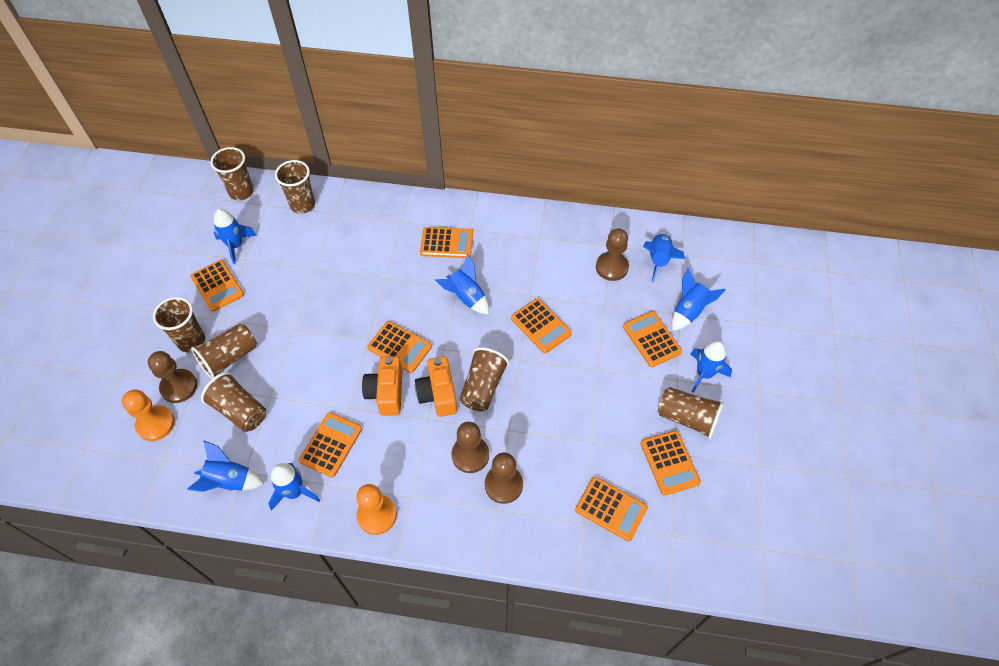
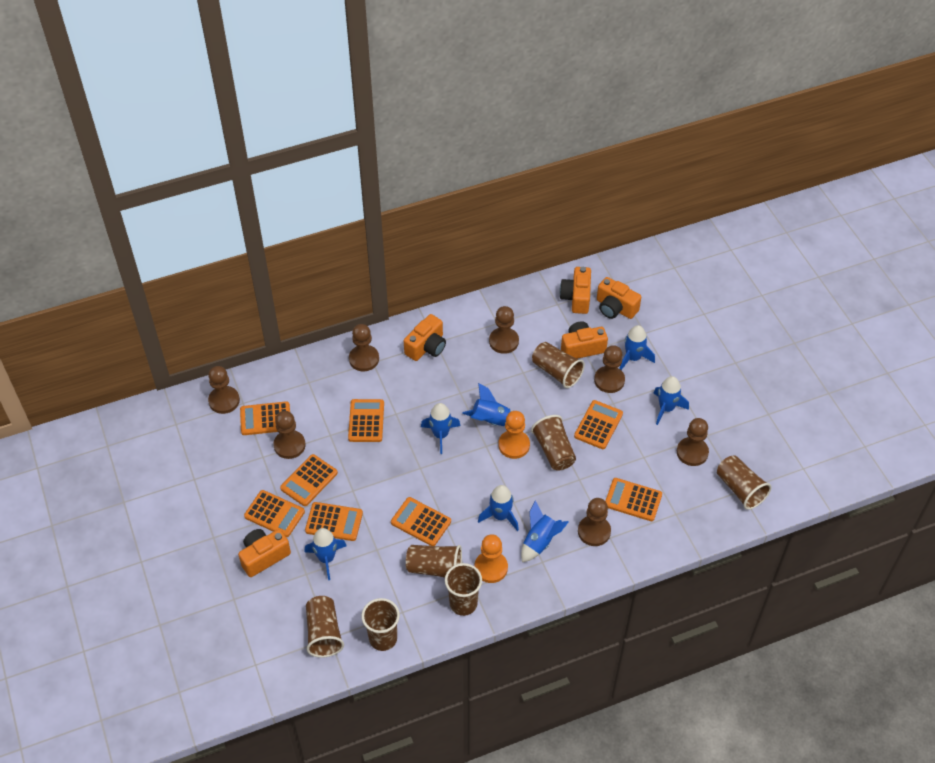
brown pawn: 4 -> 7
orange camera: 2 -> 5

